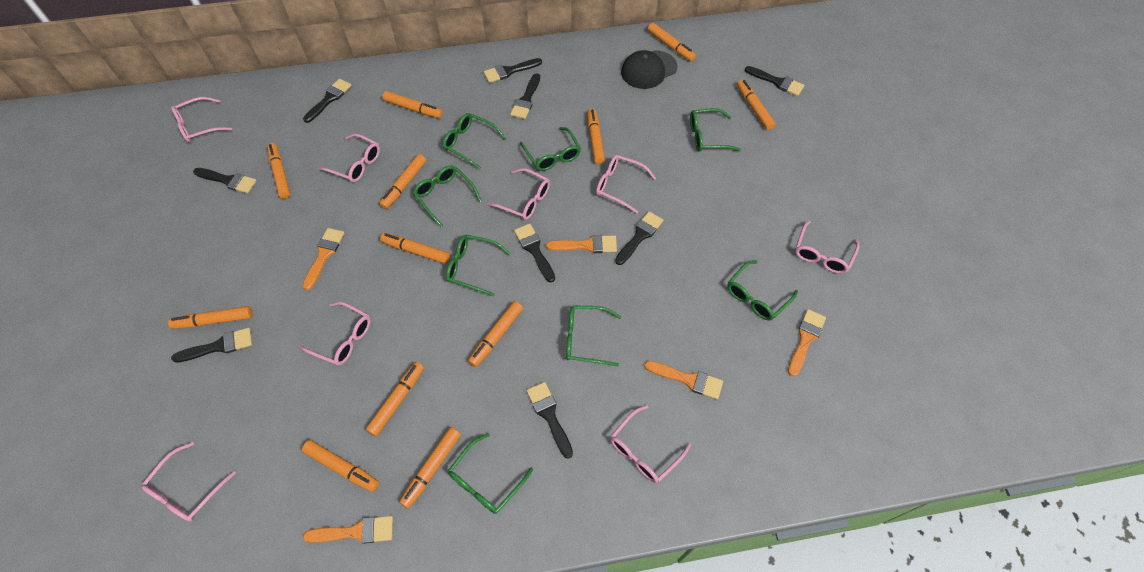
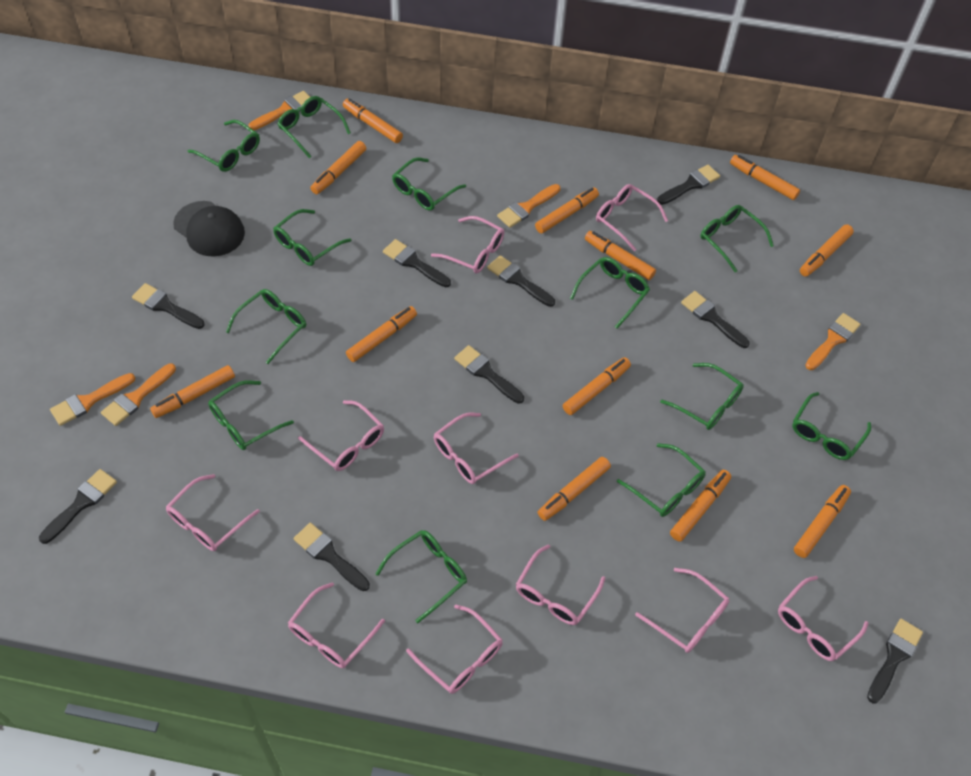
green glasses: 8 -> 12
pink glasses: 8 -> 10

